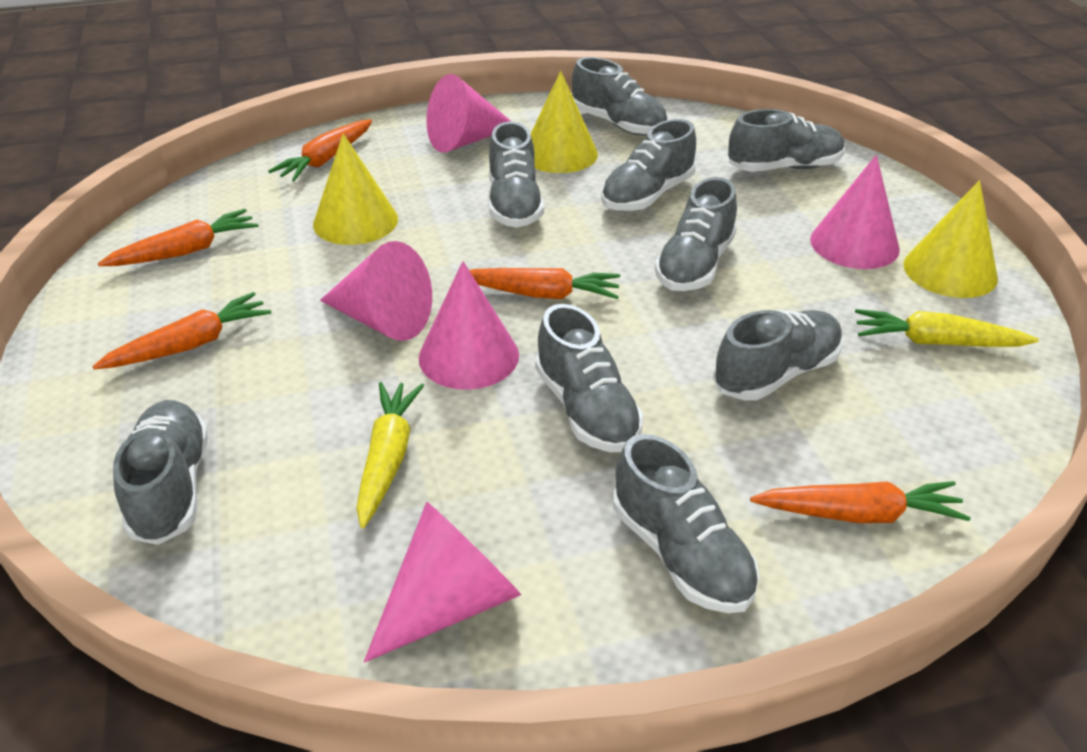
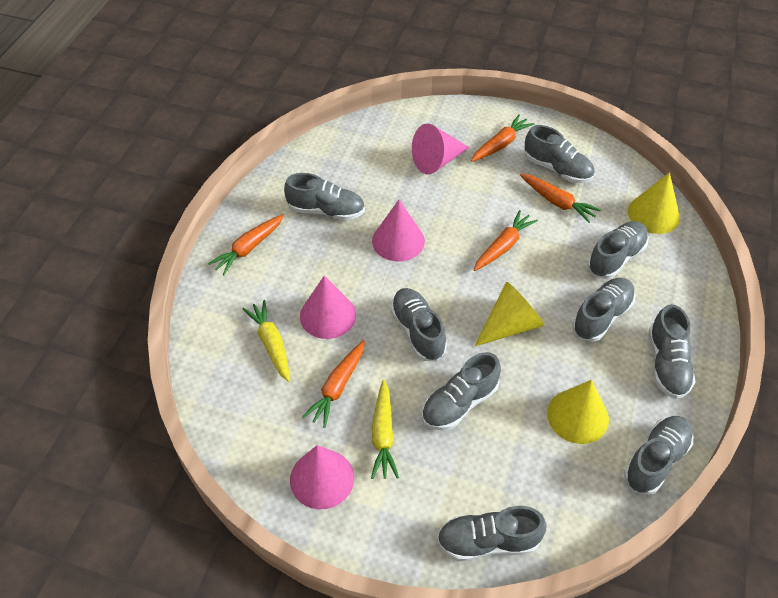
pink cone: 5 -> 4

